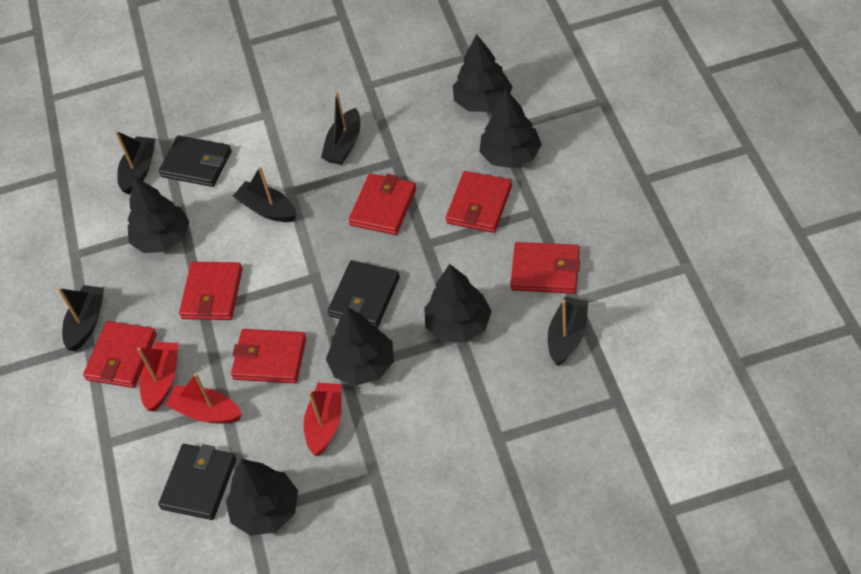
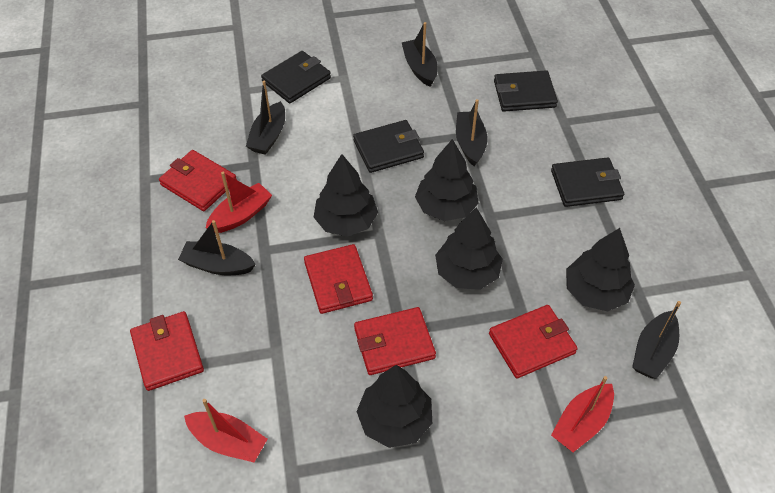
black tree: 6 -> 5
black wallet: 3 -> 4
red wallet: 6 -> 5

